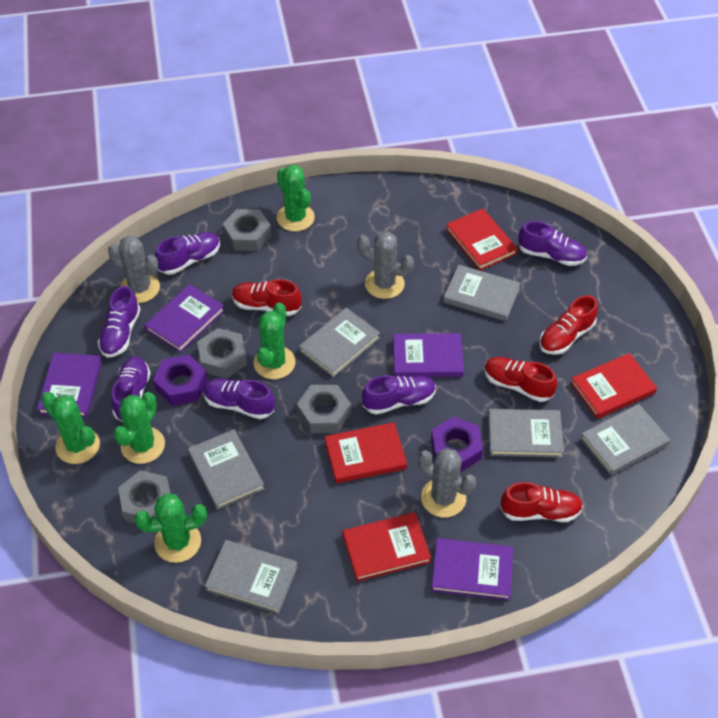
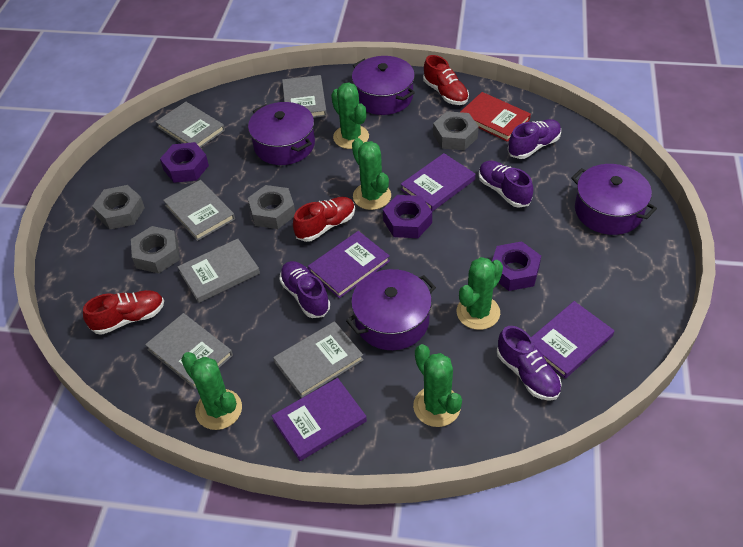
grey cactus: 3 -> 0
purple nut: 2 -> 3
purple pot: 0 -> 4
purple shoe: 6 -> 4
red book: 4 -> 1
red shoe: 4 -> 3

